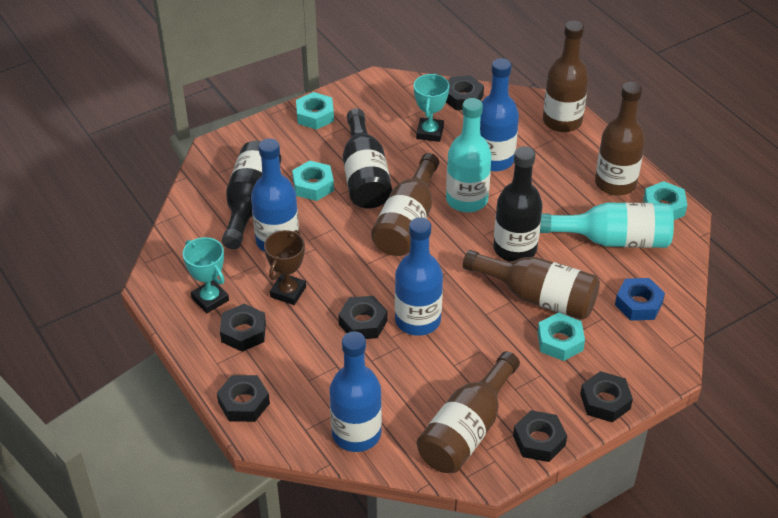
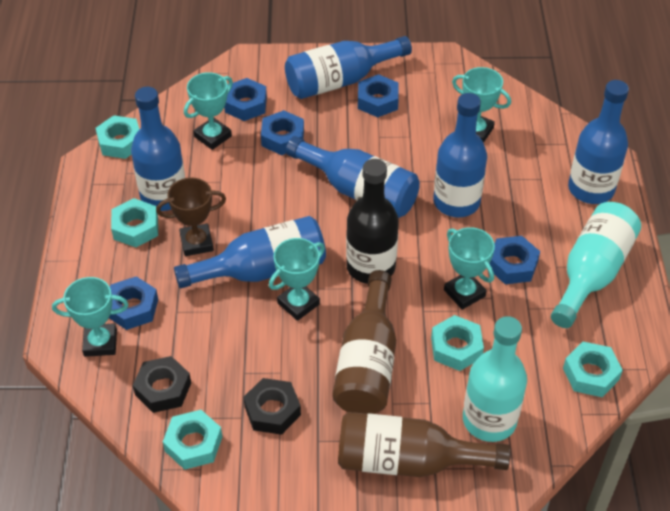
black bottle: 3 -> 1
black nut: 6 -> 2
blue bottle: 4 -> 6
blue nut: 1 -> 5
brown bottle: 5 -> 2
turquoise nut: 4 -> 5
turquoise trophy: 2 -> 5

